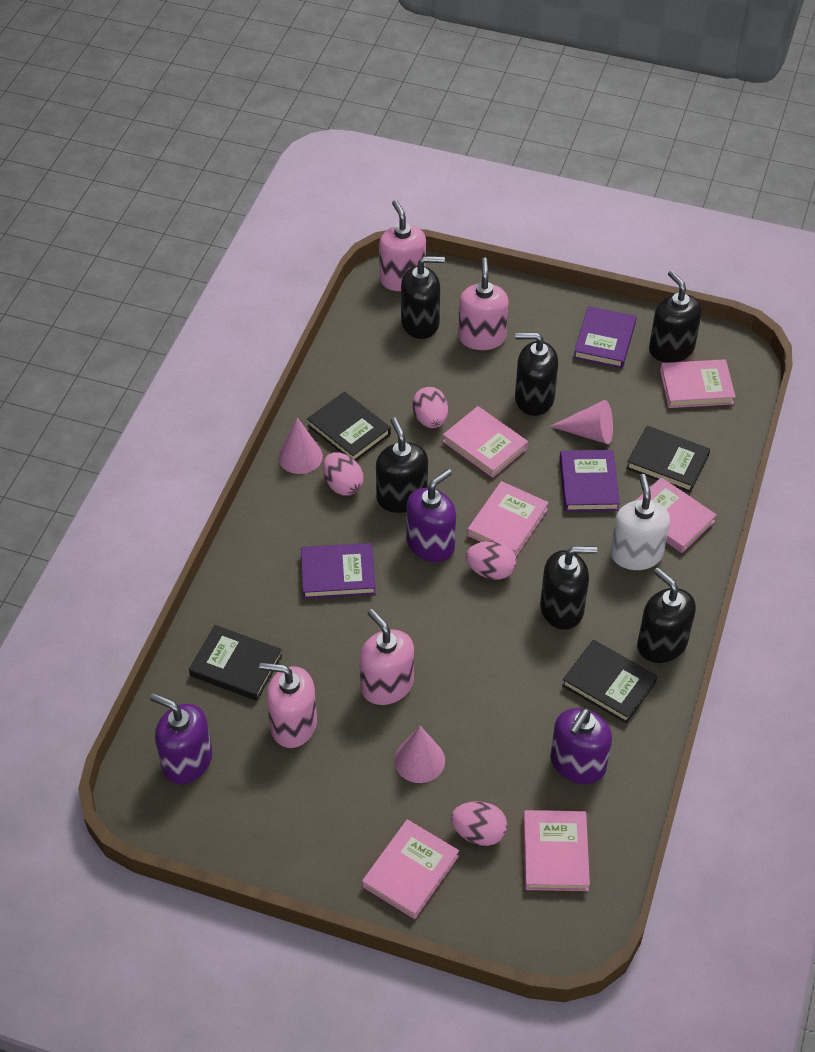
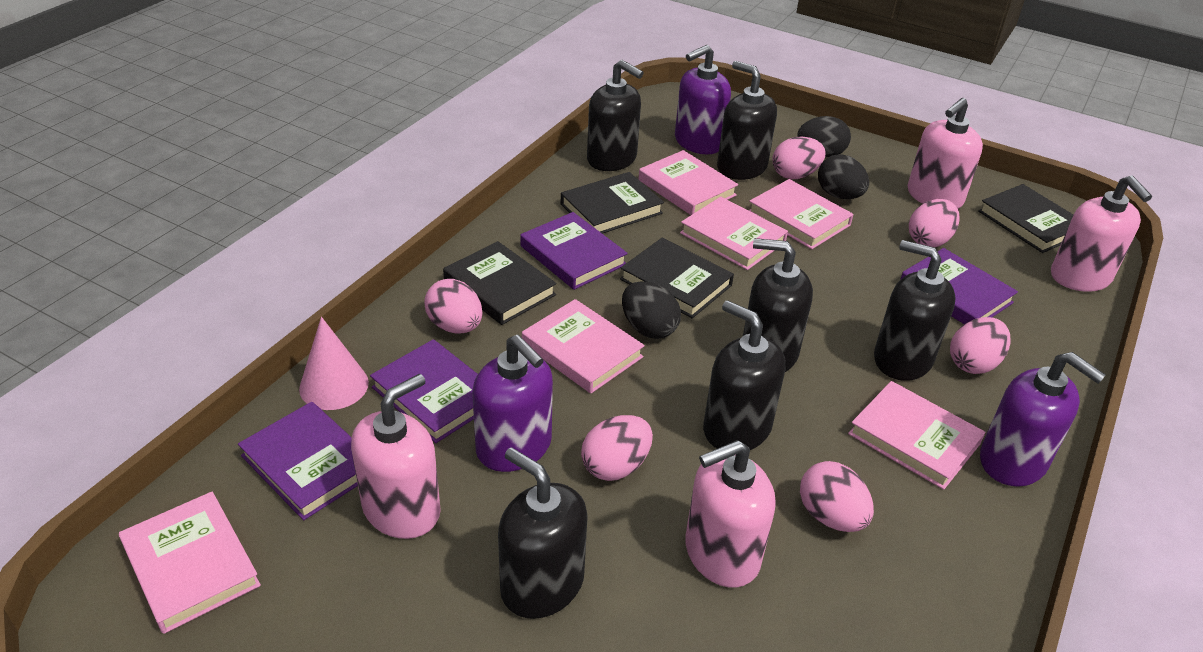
black egg: 0 -> 3
pink cone: 3 -> 1
pink egg: 4 -> 6
purple book: 3 -> 4
white soap dispenser: 1 -> 0

